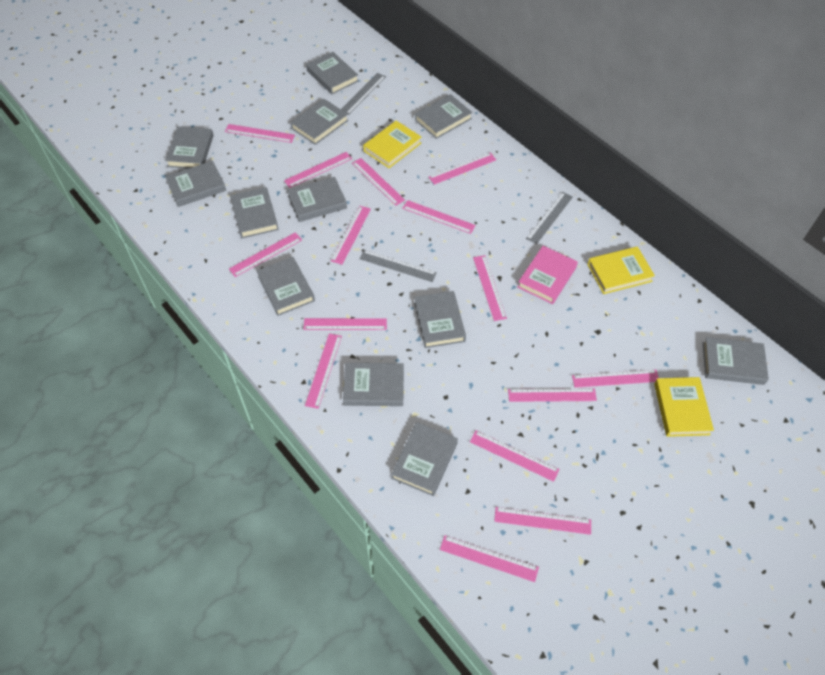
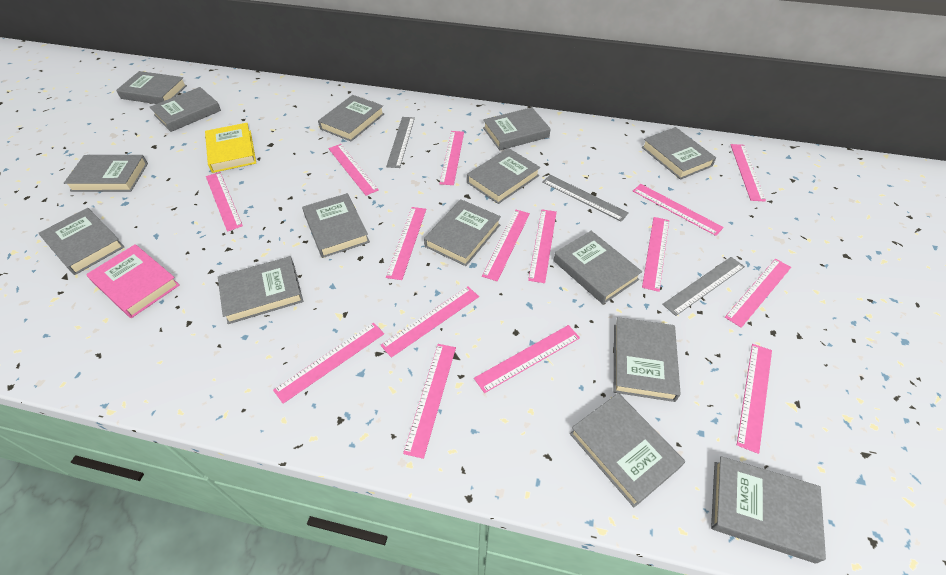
grey book: 12 -> 15
yellow book: 3 -> 1

